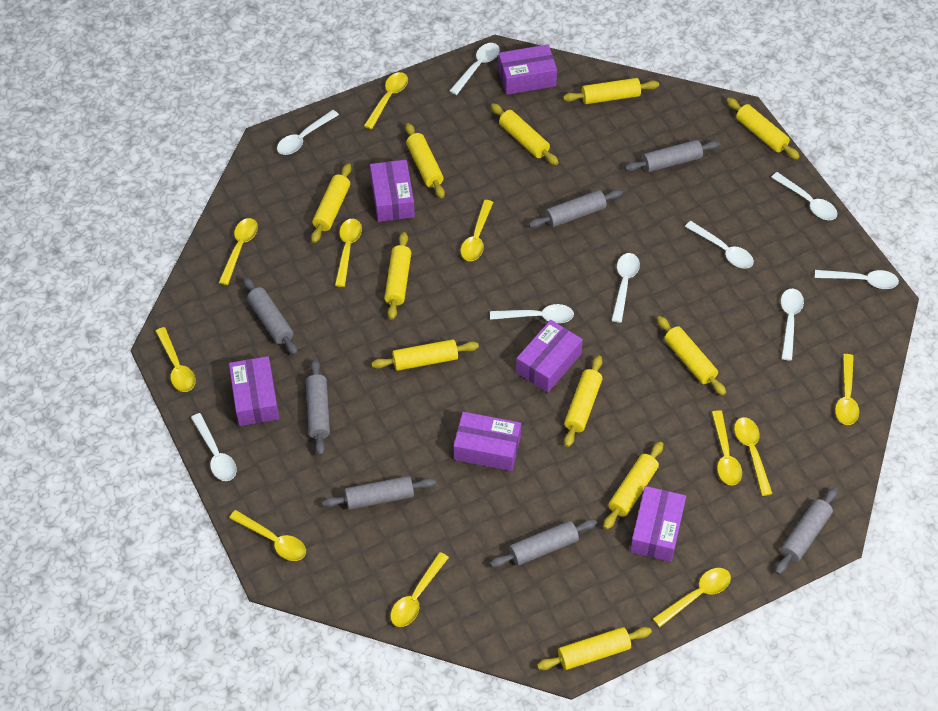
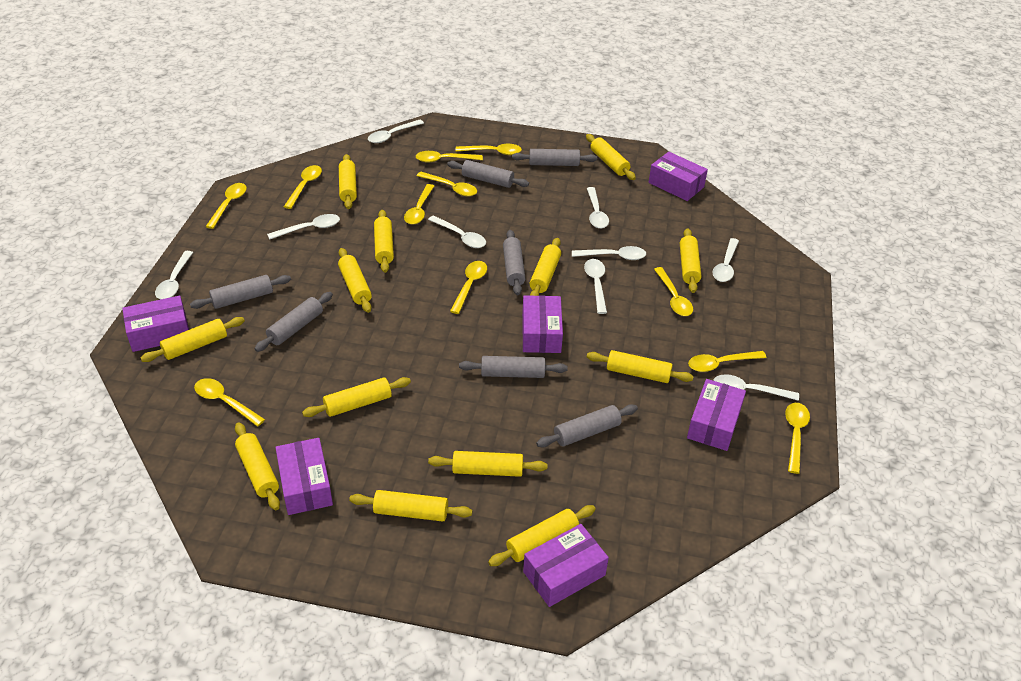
yellow rolling pin: 11 -> 13

